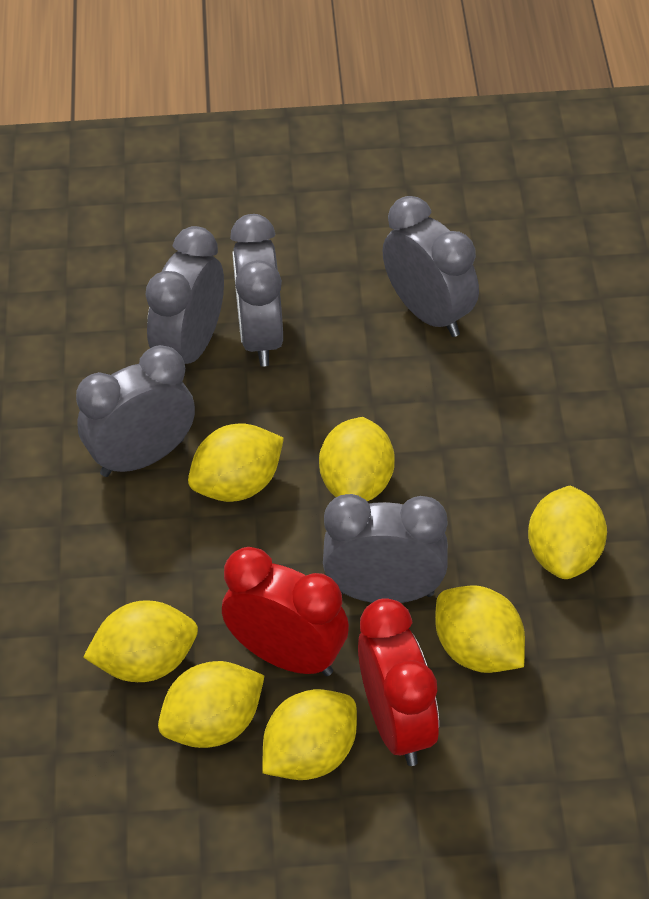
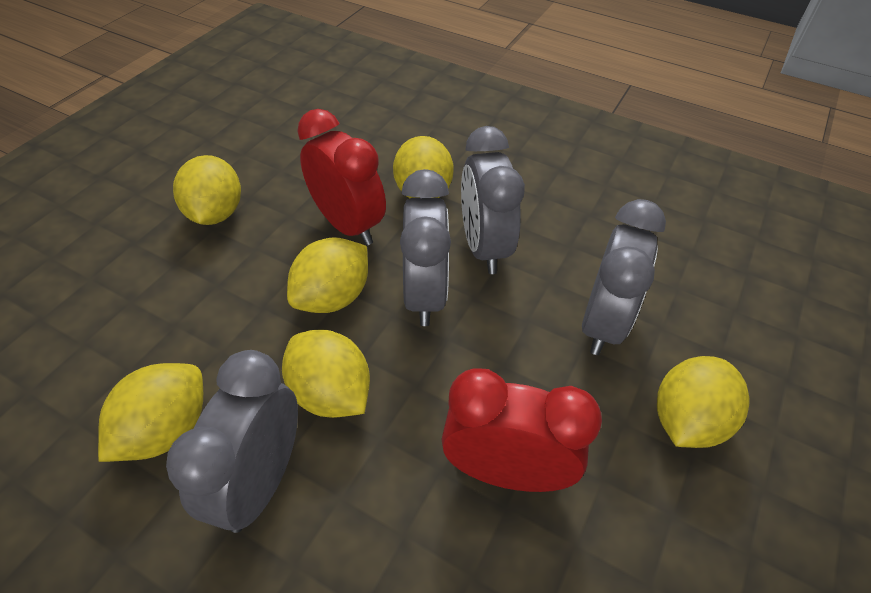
grey clock: 5 -> 4
yellow lemon: 7 -> 6

